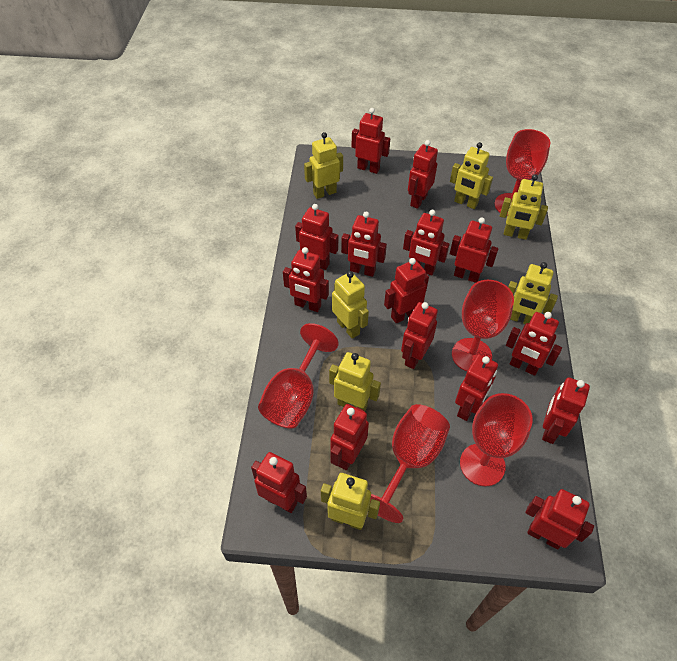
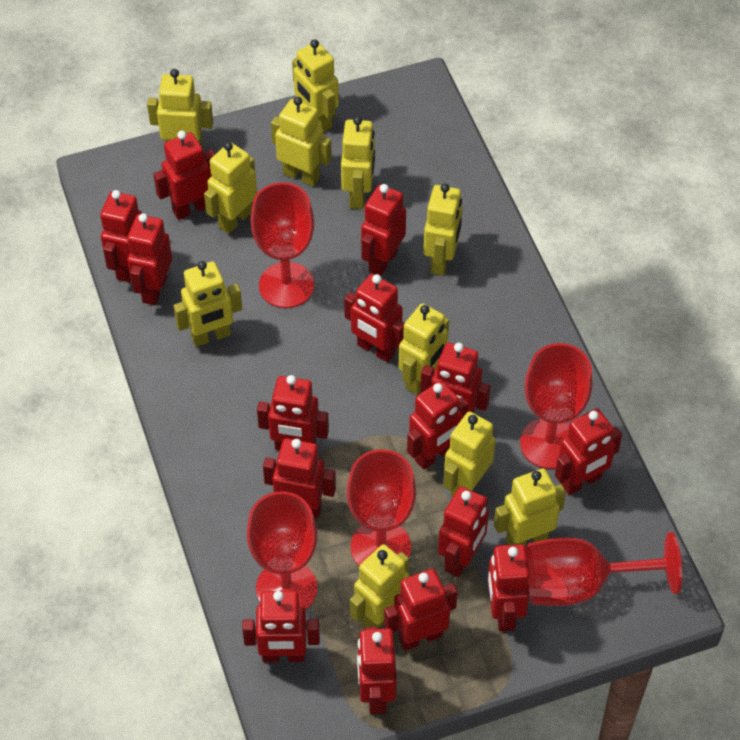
yellow robot: 7 -> 11

